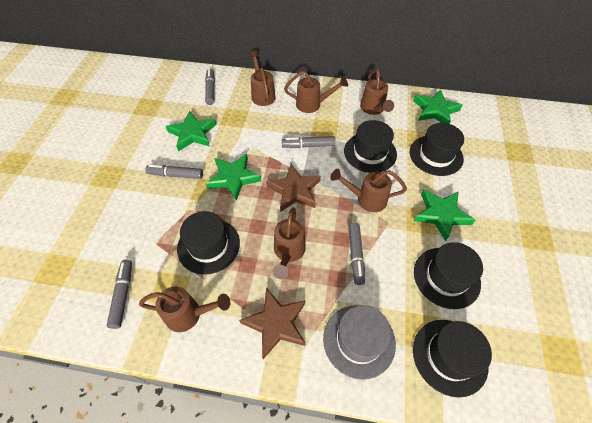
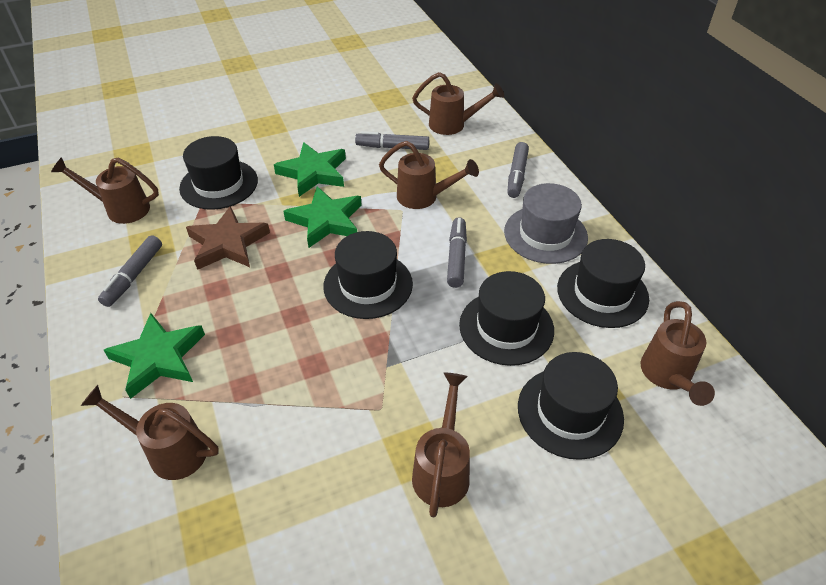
brown star: 2 -> 1
green star: 4 -> 3
grey marker: 5 -> 4

